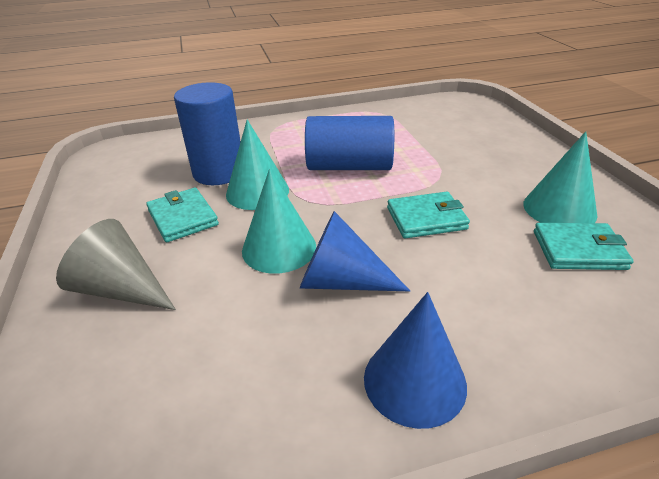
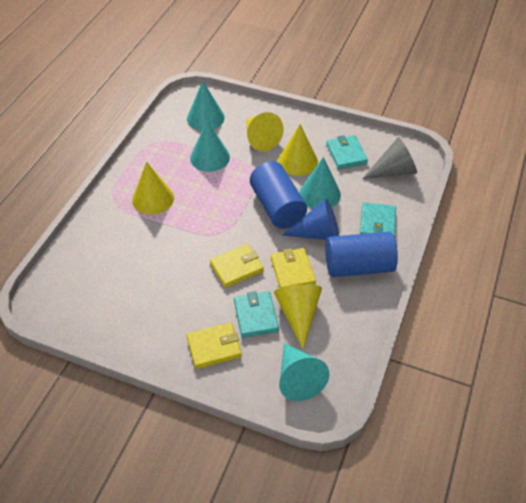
blue cone: 2 -> 1
turquoise cone: 3 -> 4
yellow cone: 0 -> 4
yellow wallet: 0 -> 3

